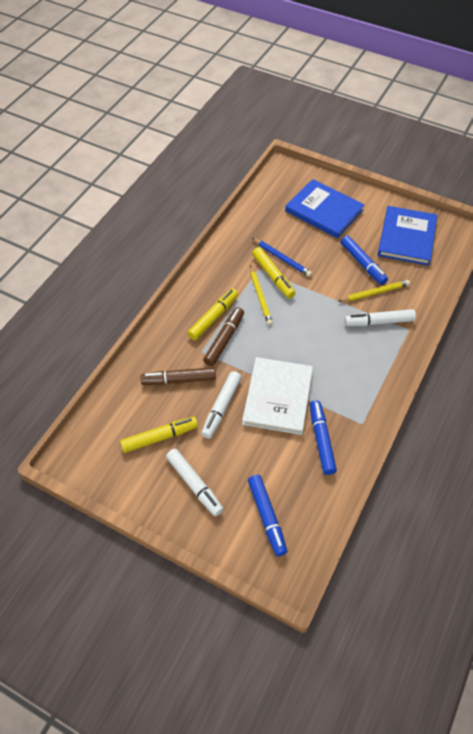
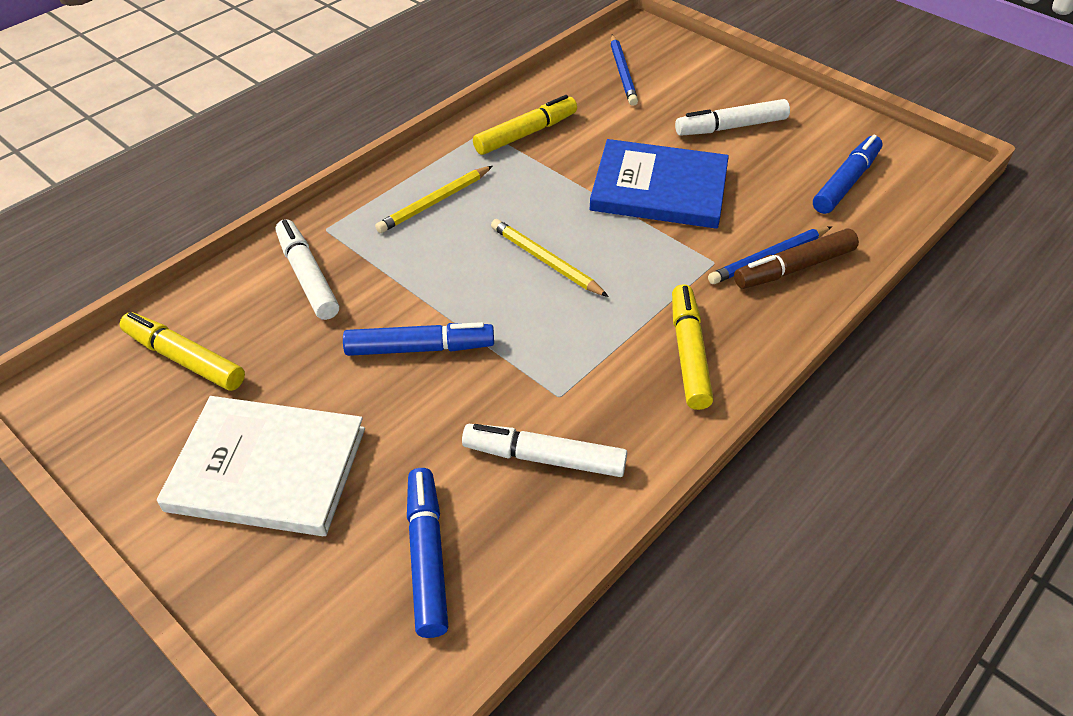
blue book: 2 -> 1
blue pencil: 1 -> 2
brown marker: 2 -> 1

